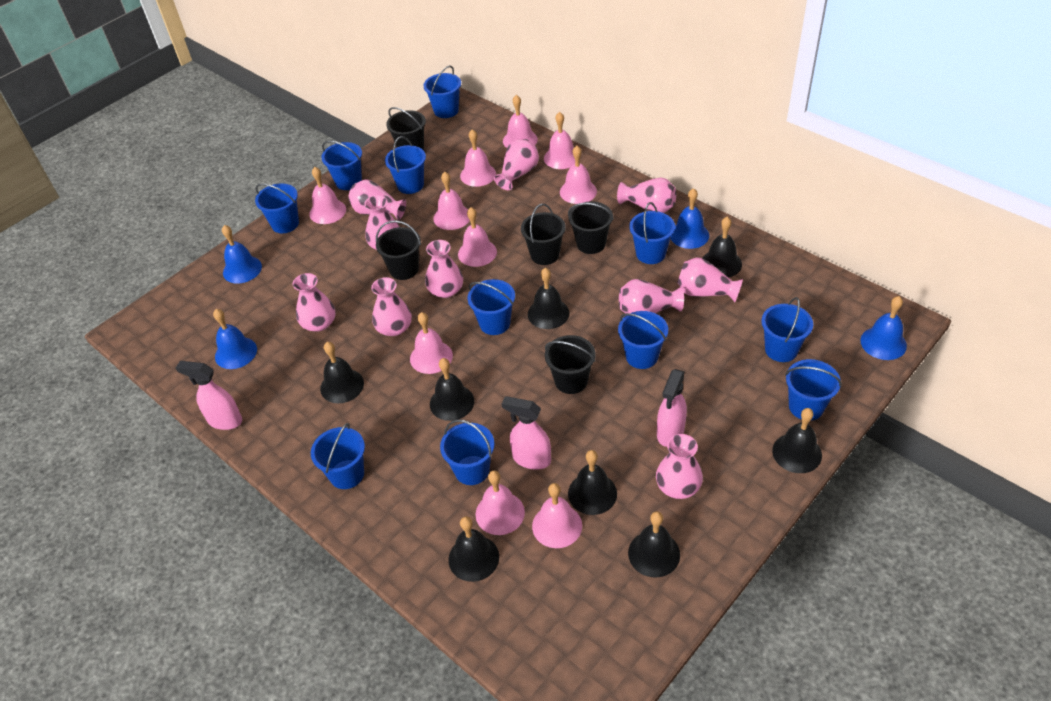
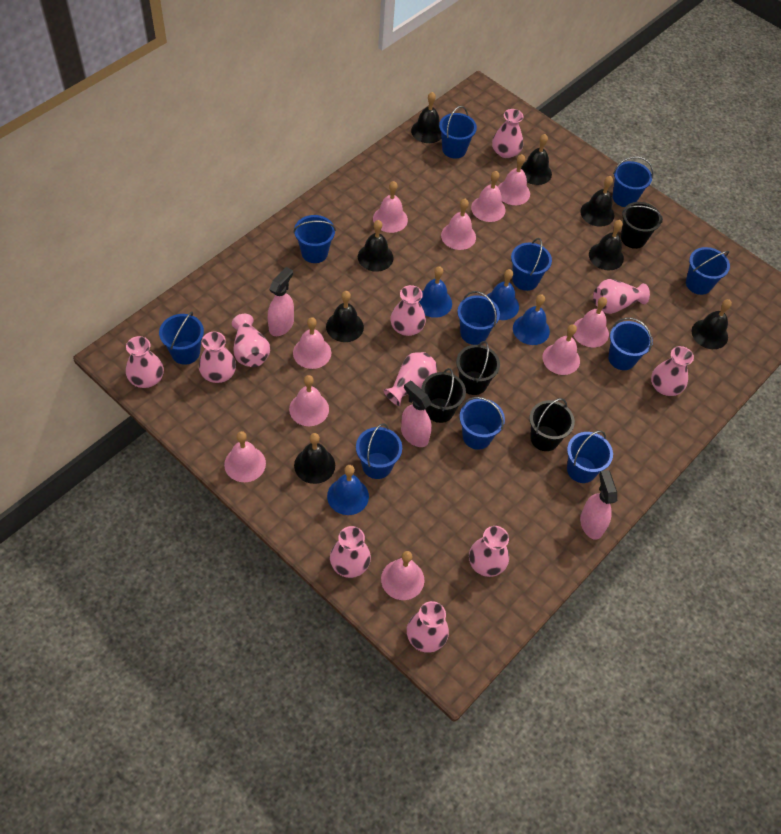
black bucket: 5 -> 4
pink vase: 10 -> 11

